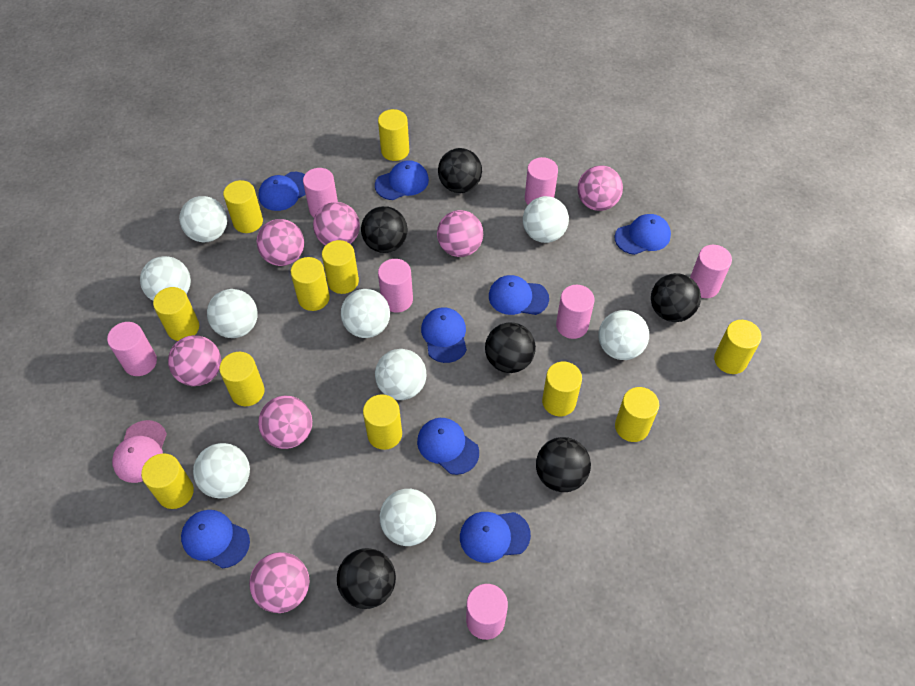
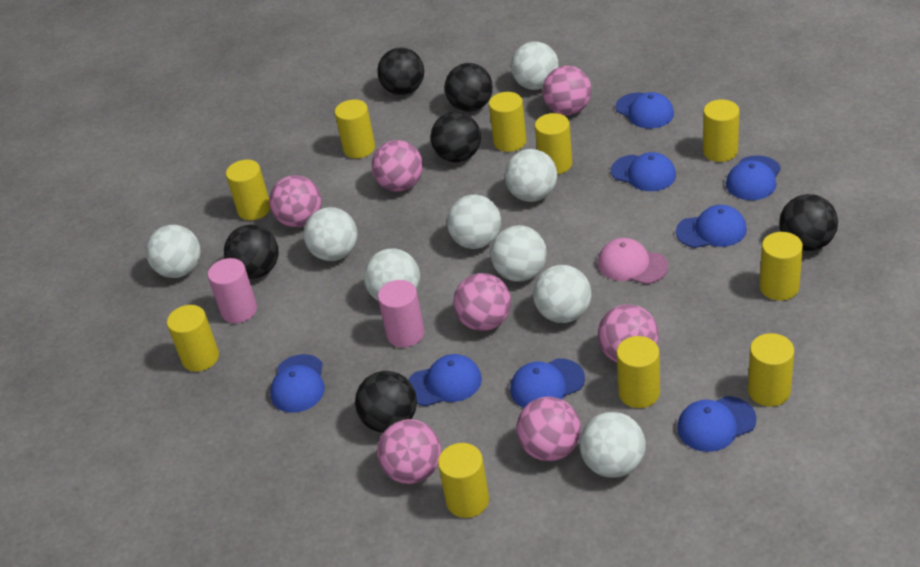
pink cylinder: 7 -> 2
yellow cylinder: 11 -> 10

